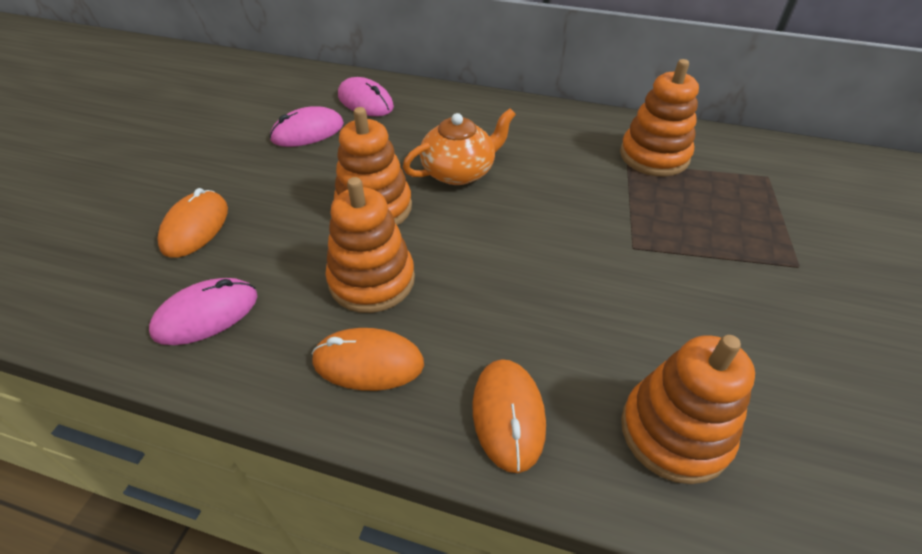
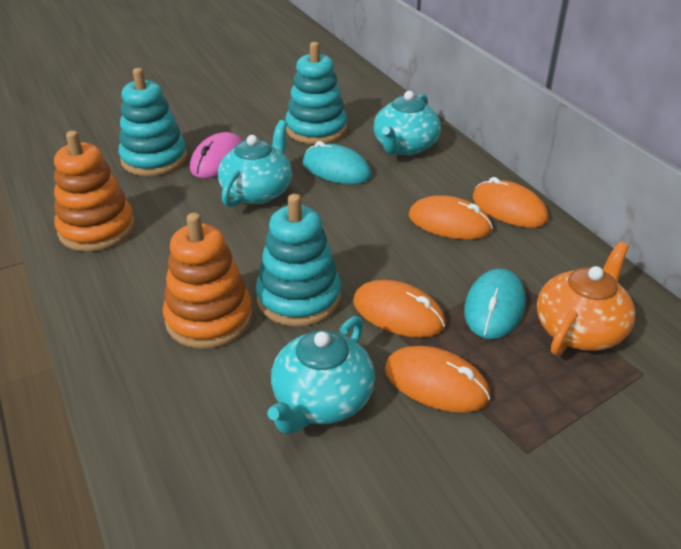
orange mouse: 3 -> 4
orange stacking toy: 4 -> 2
pink mouse: 3 -> 1
turquoise mouse: 0 -> 2
turquoise stacking toy: 0 -> 3
turquoise teapot: 0 -> 3

